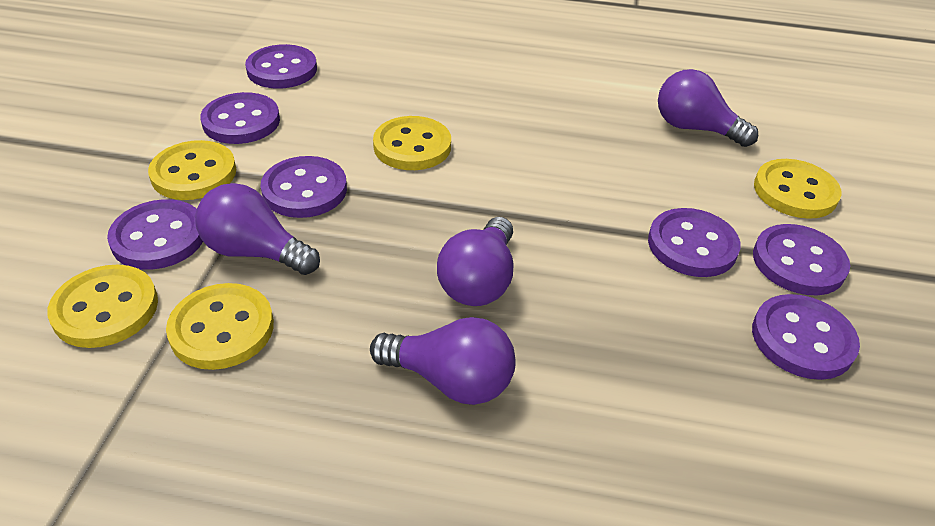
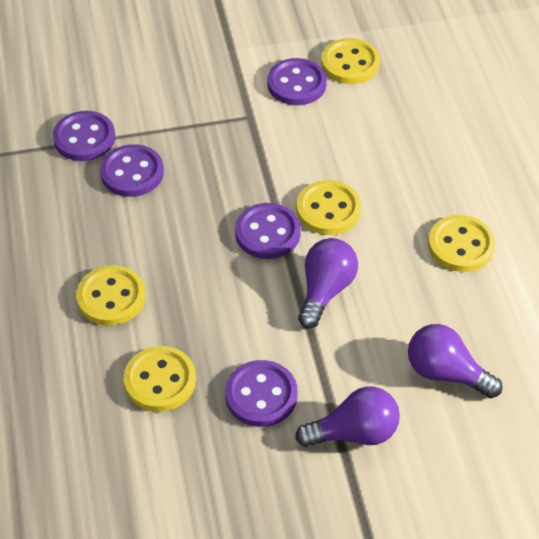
purple button: 7 -> 5
purple light bulb: 4 -> 3

